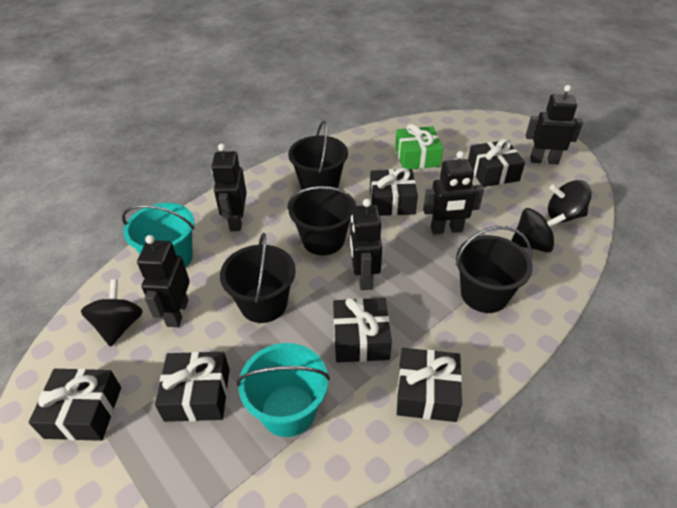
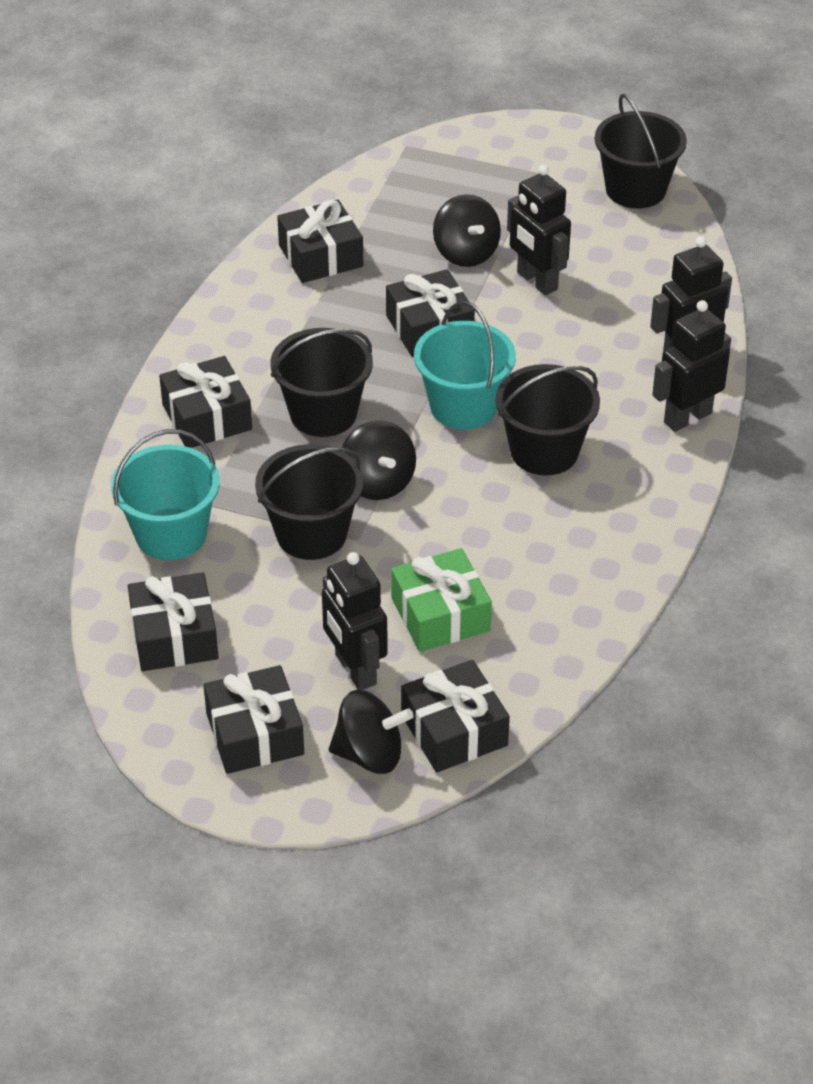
black robot: 5 -> 4

